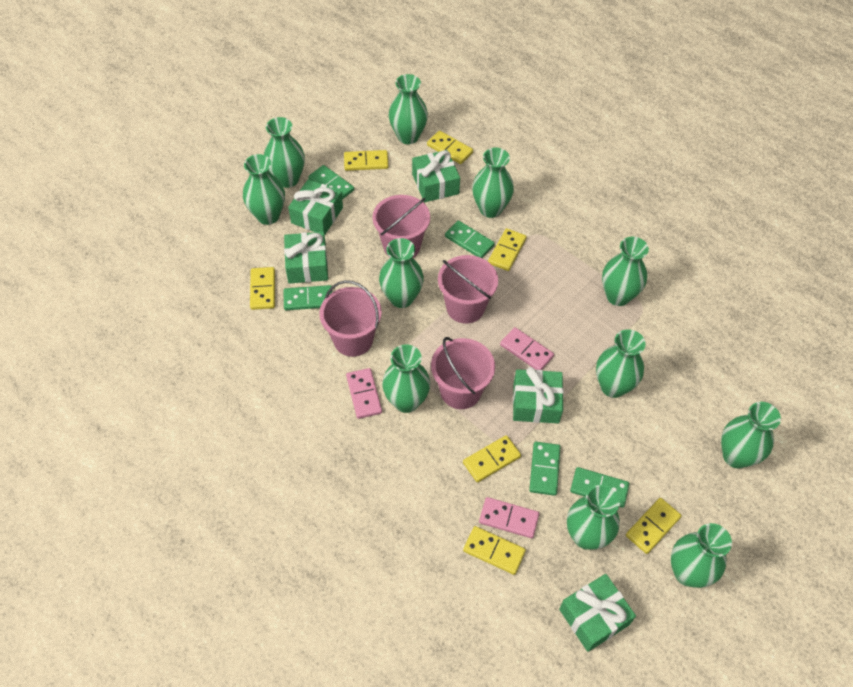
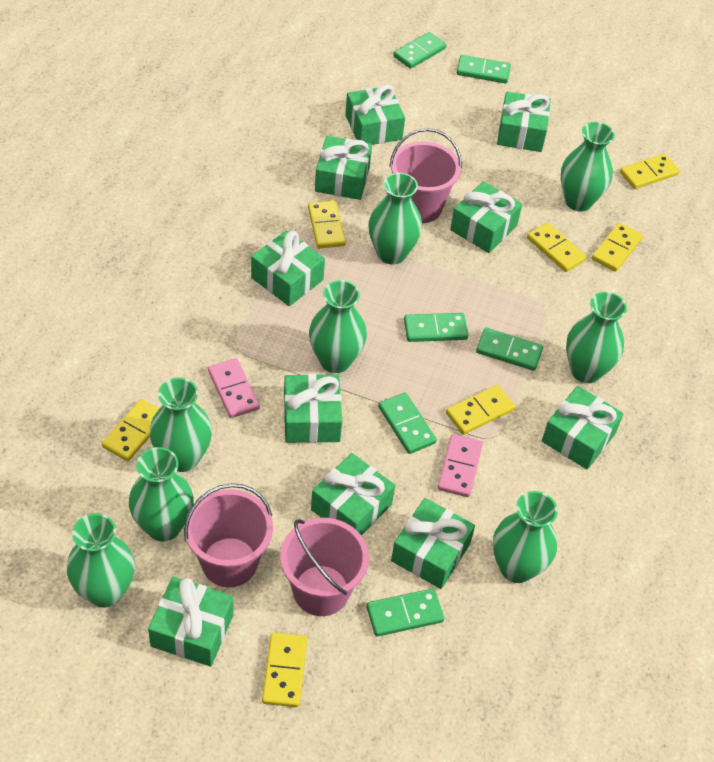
green domino: 5 -> 6
green gift: 5 -> 10
green vase: 11 -> 8
pink bucket: 4 -> 3
pink domino: 3 -> 2

